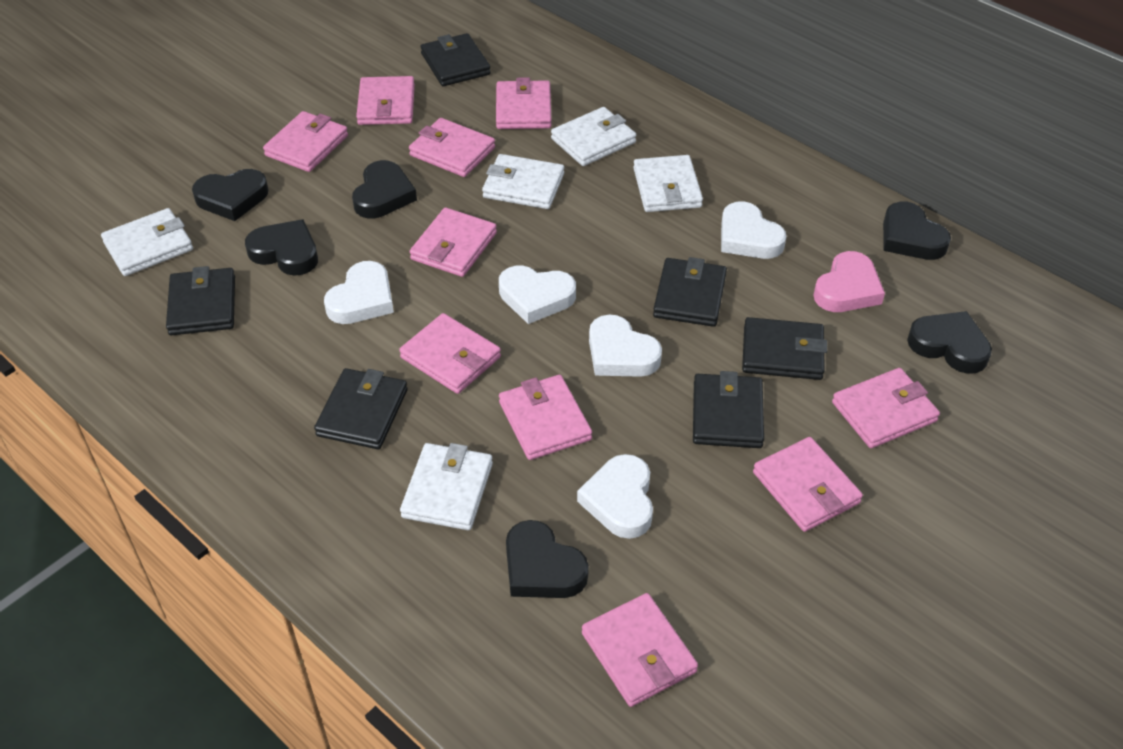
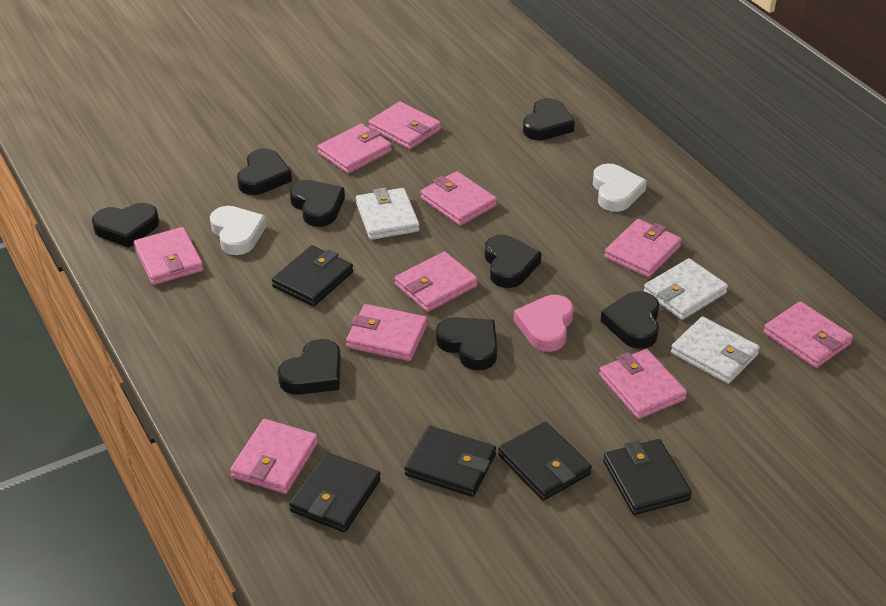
black heart: 6 -> 8
black wallet: 6 -> 5
white heart: 5 -> 2
white wallet: 5 -> 3

